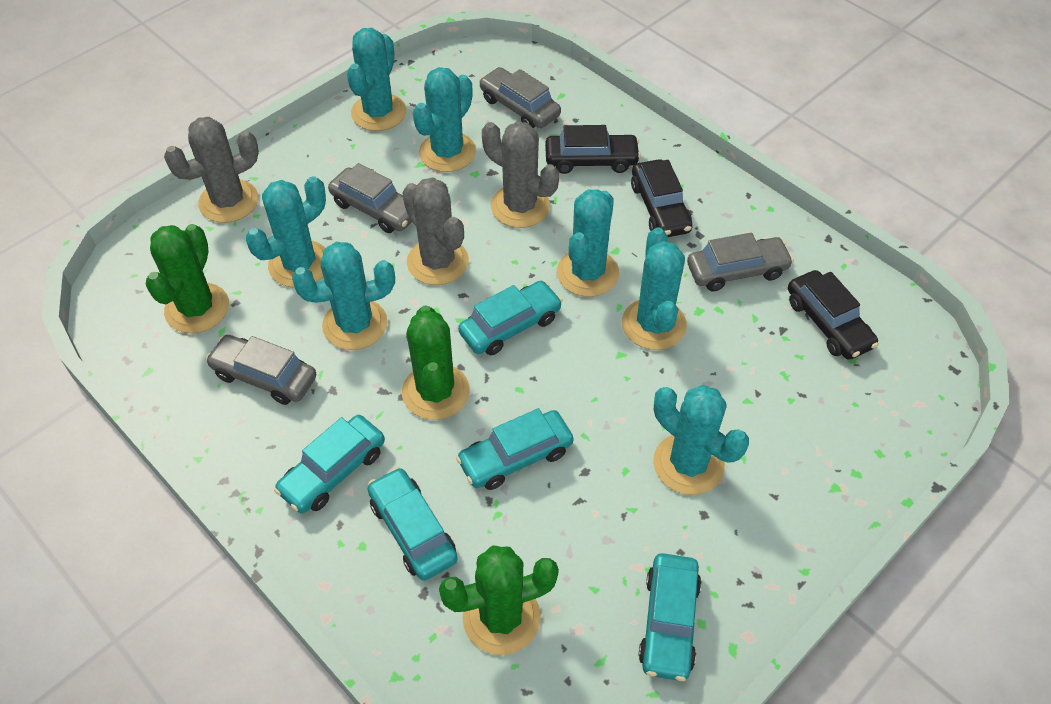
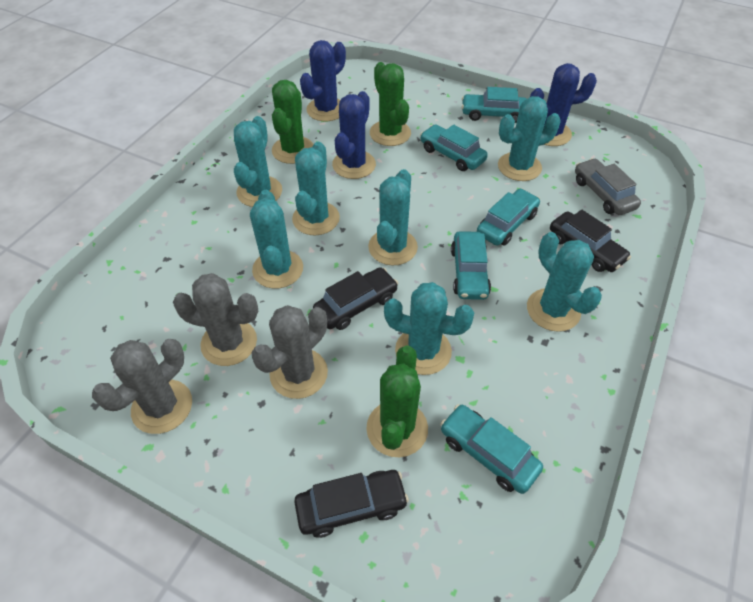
blue cactus: 0 -> 3
grey car: 4 -> 1

